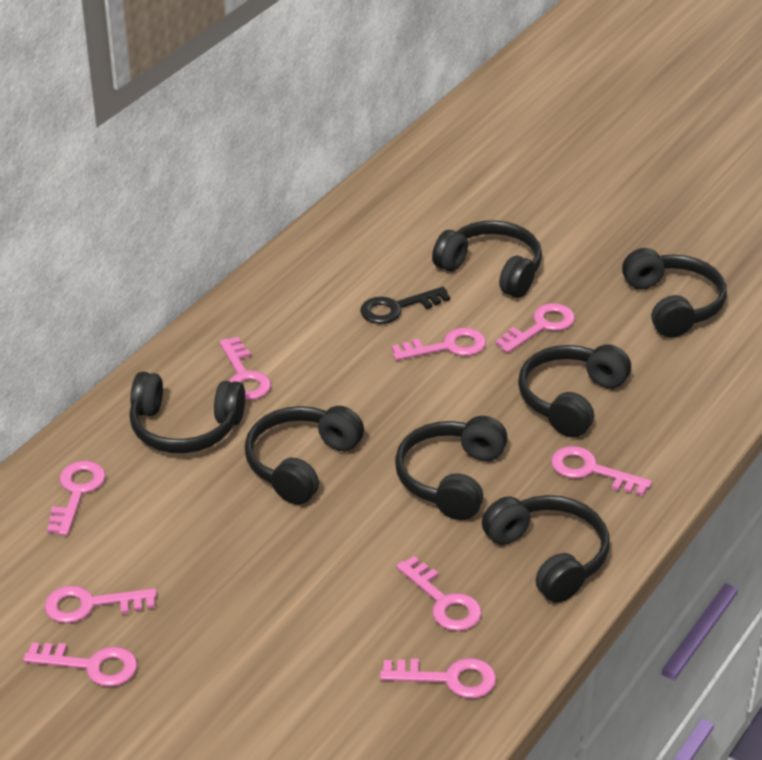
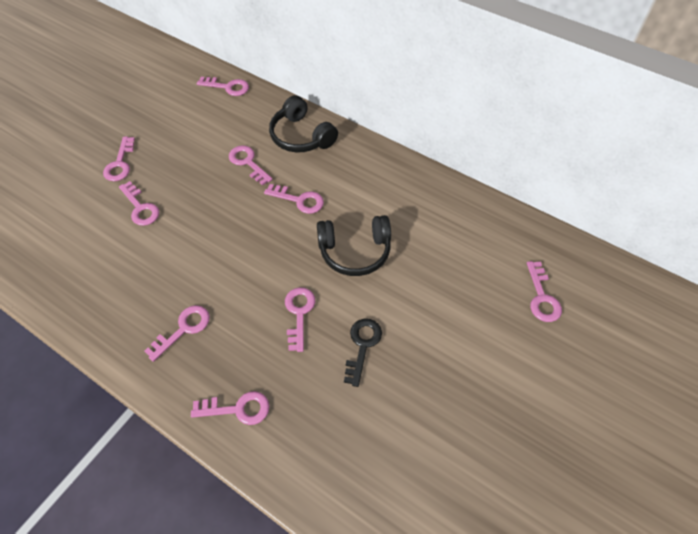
black headphones: 7 -> 2

